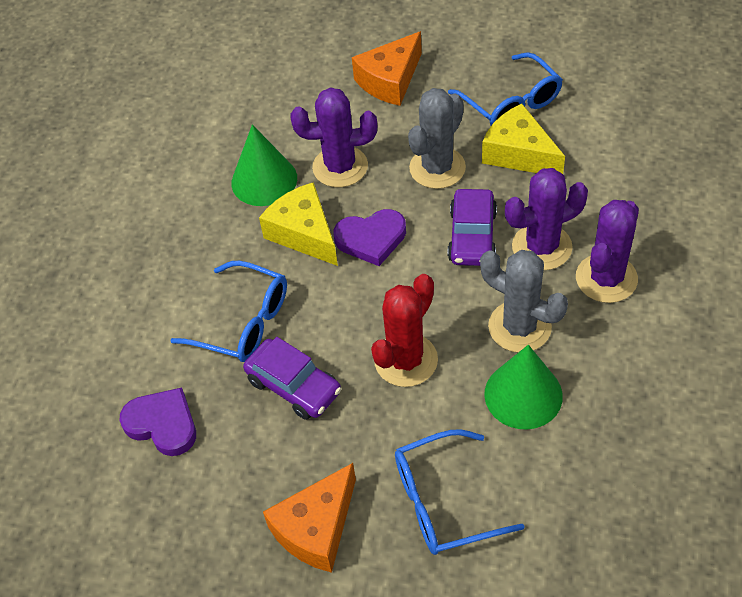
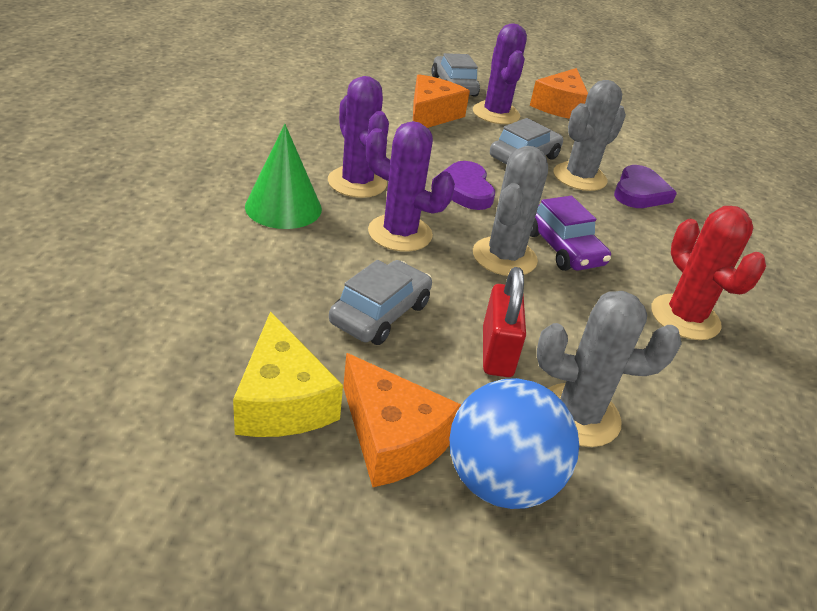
blue ball: 0 -> 1
blue glasses: 3 -> 0
green cone: 2 -> 1
grey cactus: 2 -> 3
grey car: 0 -> 3
orange cheese: 2 -> 3
purple car: 2 -> 1
red padlock: 0 -> 1
yellow cheese: 2 -> 1

